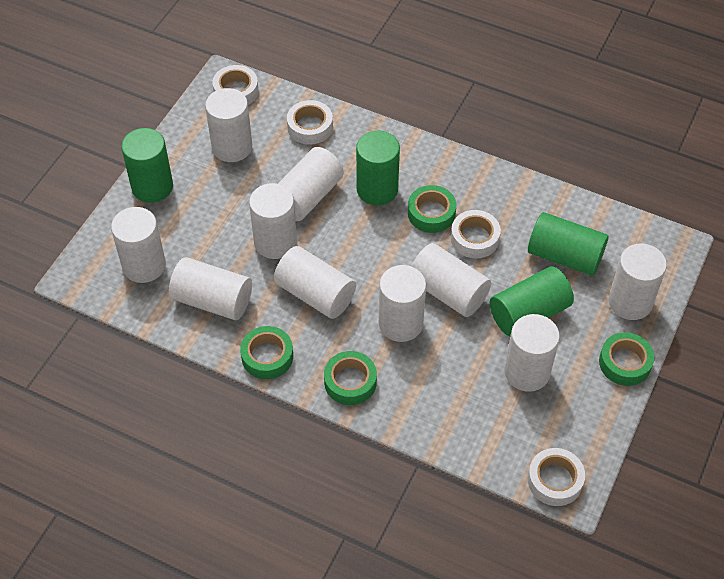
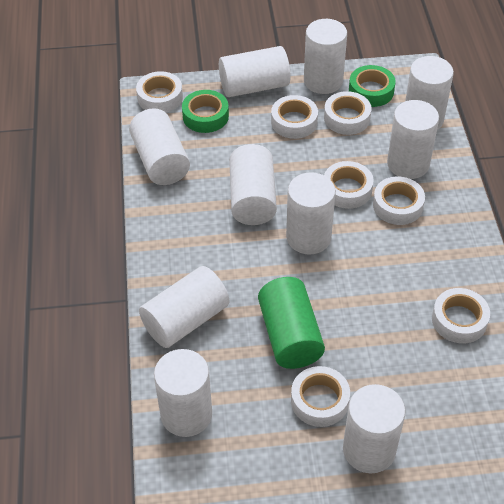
green cylinder: 4 -> 1
green tape: 4 -> 2
white tape: 4 -> 7

